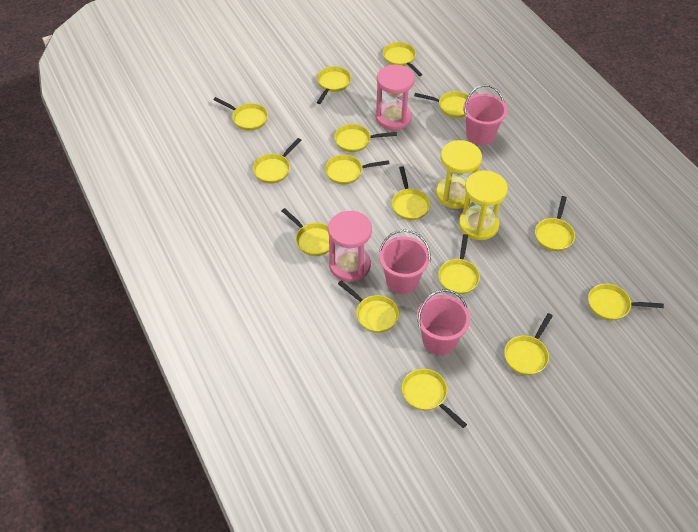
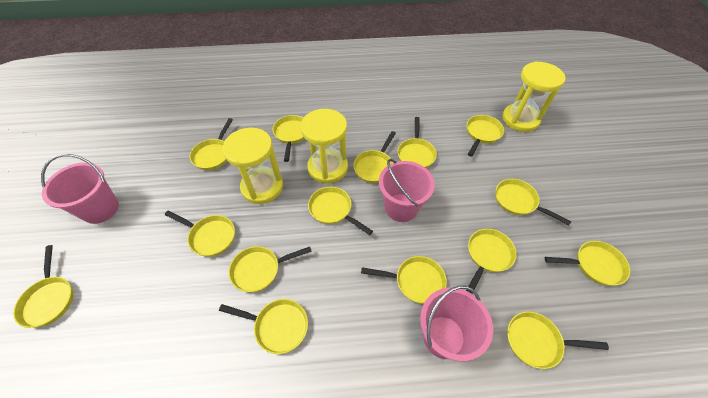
pink hourglass: 2 -> 0
yellow hourglass: 2 -> 3

